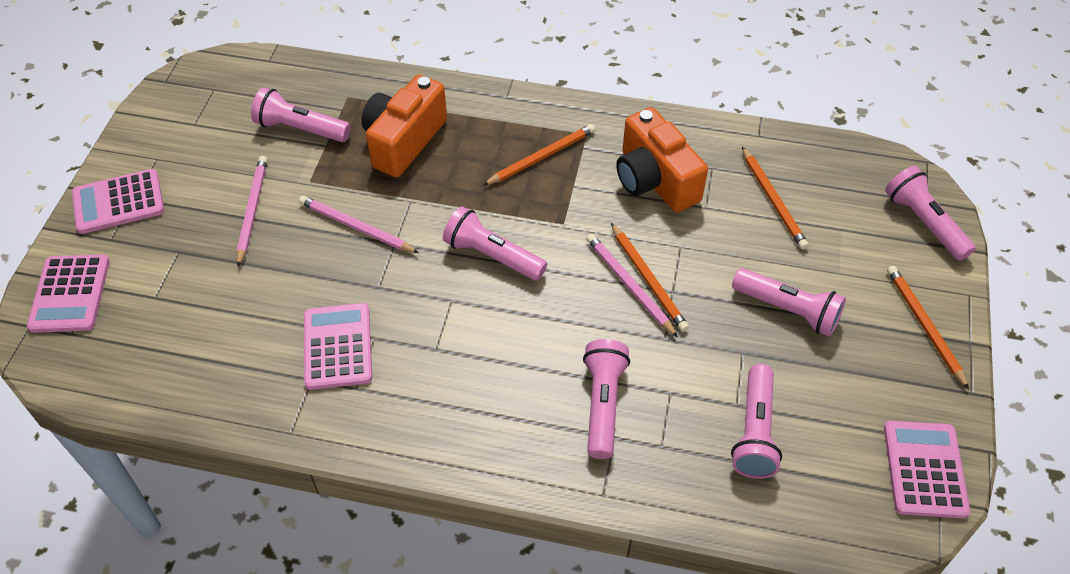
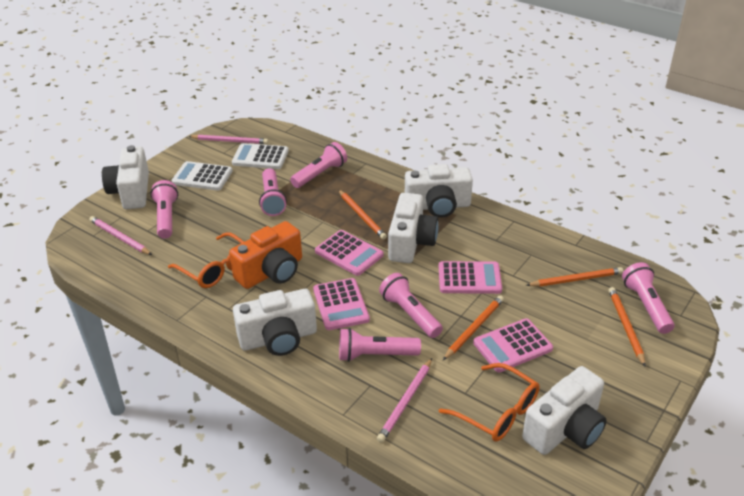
orange camera: 2 -> 1
orange glasses: 0 -> 2
white calculator: 0 -> 2
white camera: 0 -> 5

